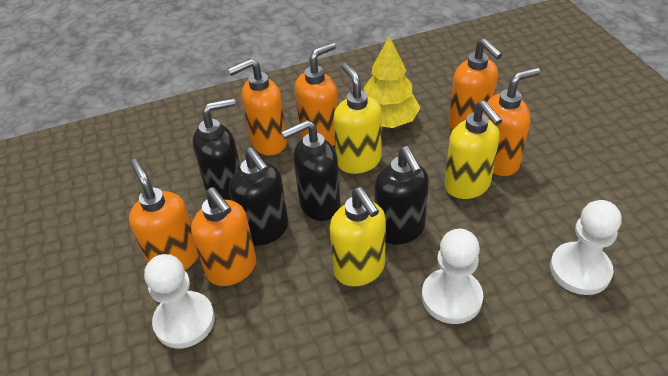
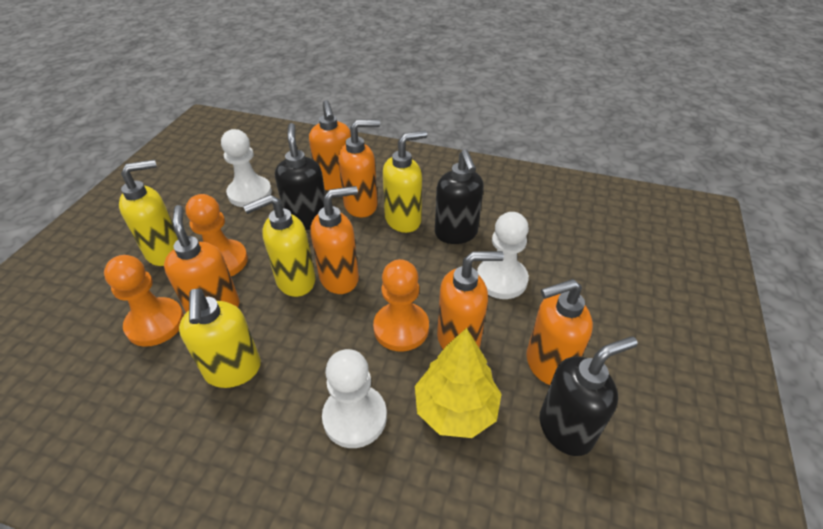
black soap dispenser: 4 -> 3
orange pawn: 0 -> 3
yellow soap dispenser: 3 -> 4

